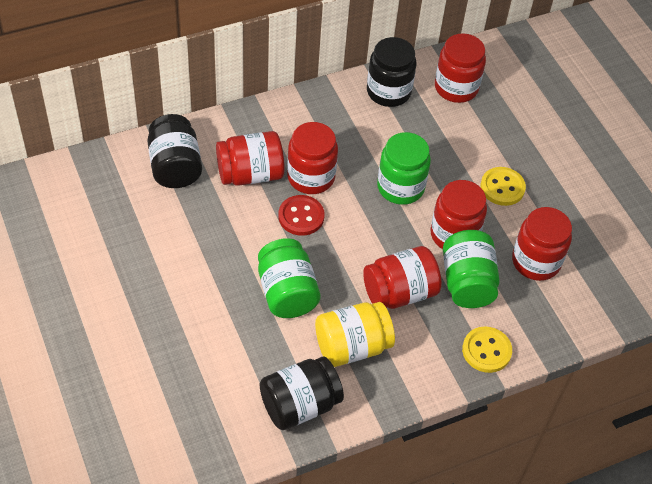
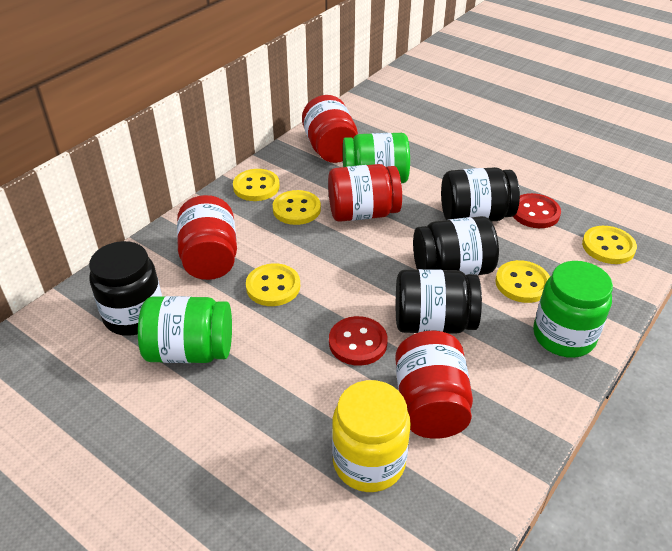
black jar: 3 -> 4
red button: 1 -> 2
red jar: 6 -> 4
yellow button: 2 -> 5

